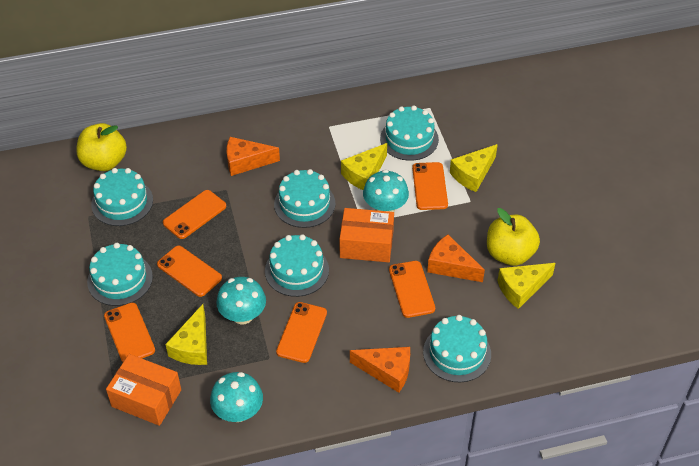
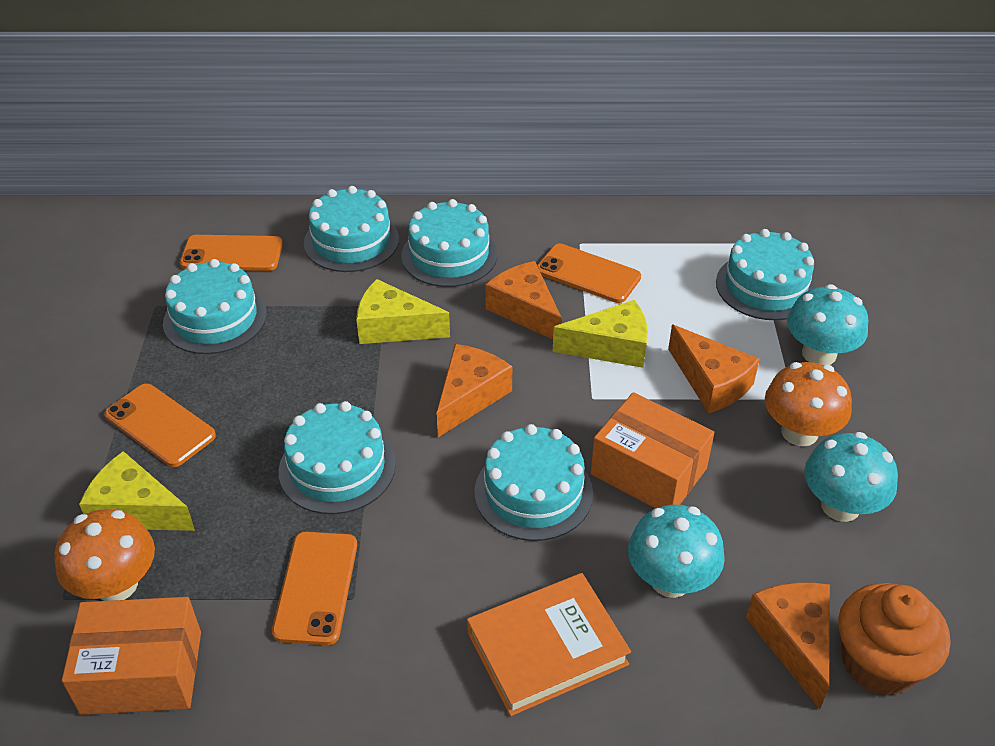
orange book: 0 -> 1
orange cheese: 3 -> 4
orange cupcake: 0 -> 1
orange mushroom: 0 -> 2
orange phone: 6 -> 4
yellow apple: 2 -> 0
yellow cheese: 4 -> 3

